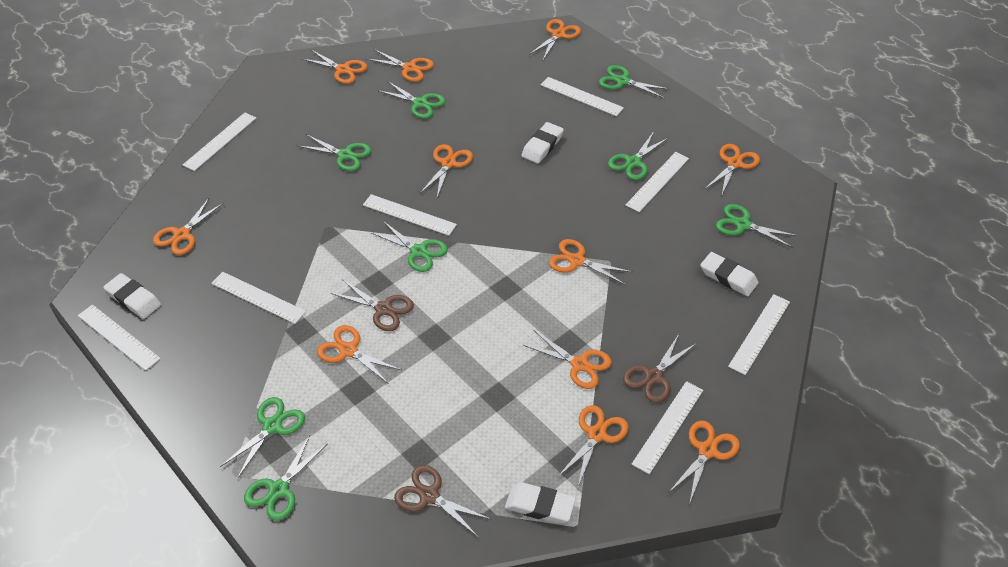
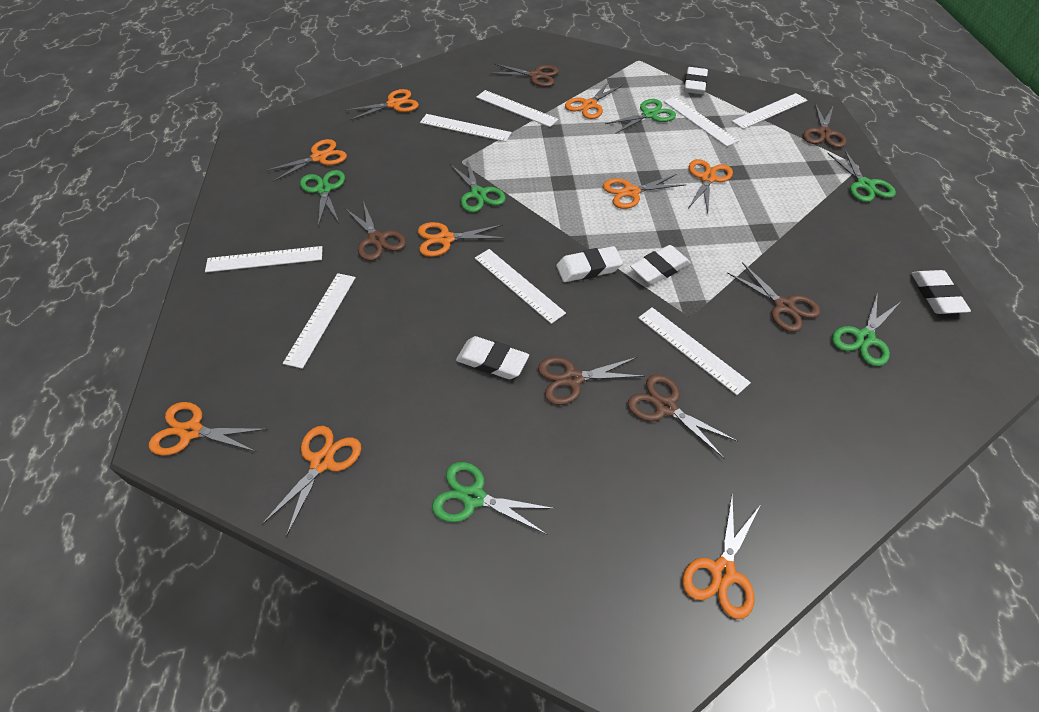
brown scissors: 3 -> 6
green scissors: 8 -> 6
orange scissors: 11 -> 9
white eraser: 4 -> 5

